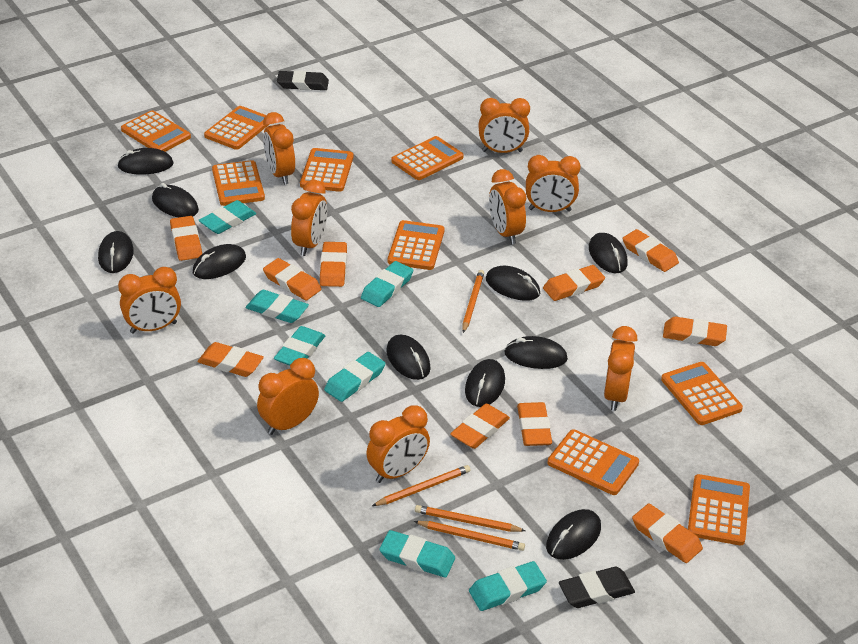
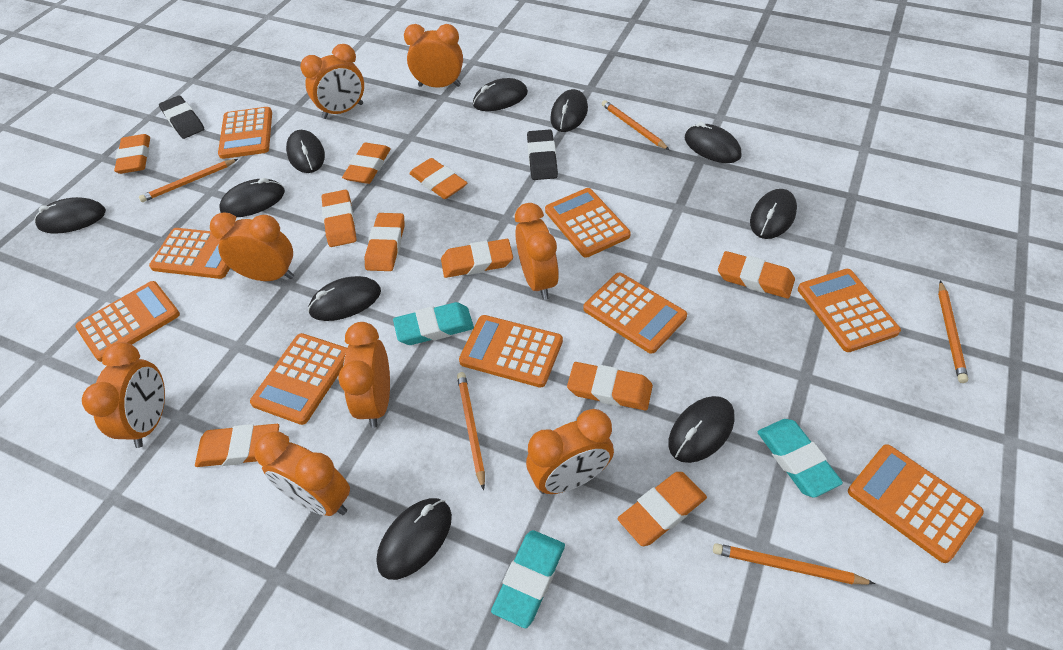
orange clock: 9 -> 8
orange pencil: 4 -> 5
turquoise eraser: 7 -> 3

